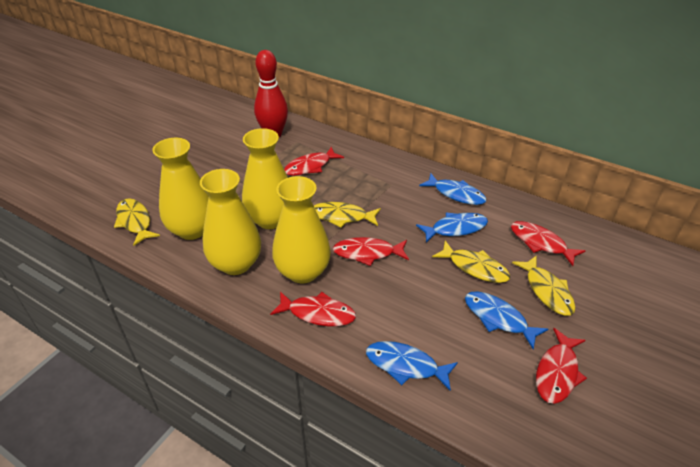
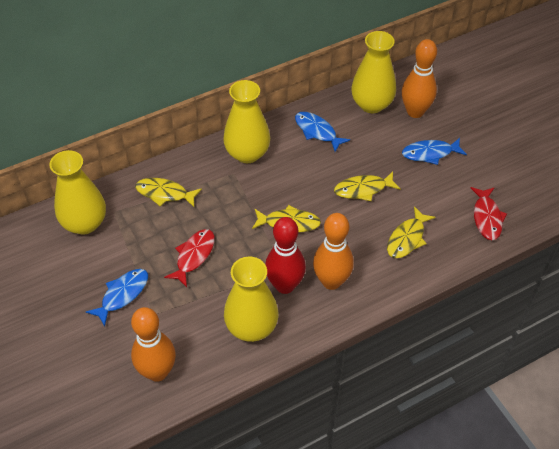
blue fish: 4 -> 3
orange bowling pin: 0 -> 3
red fish: 5 -> 2

